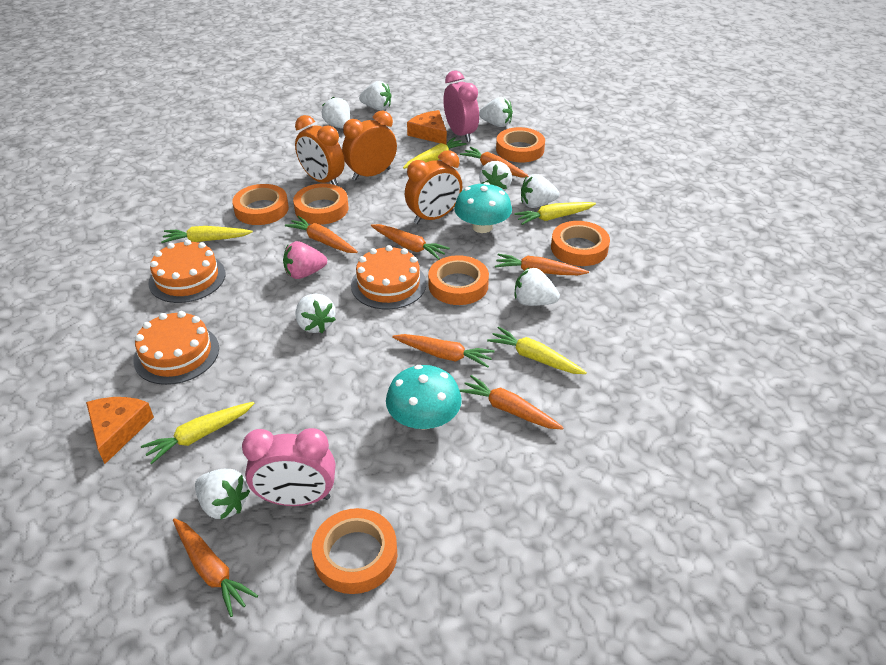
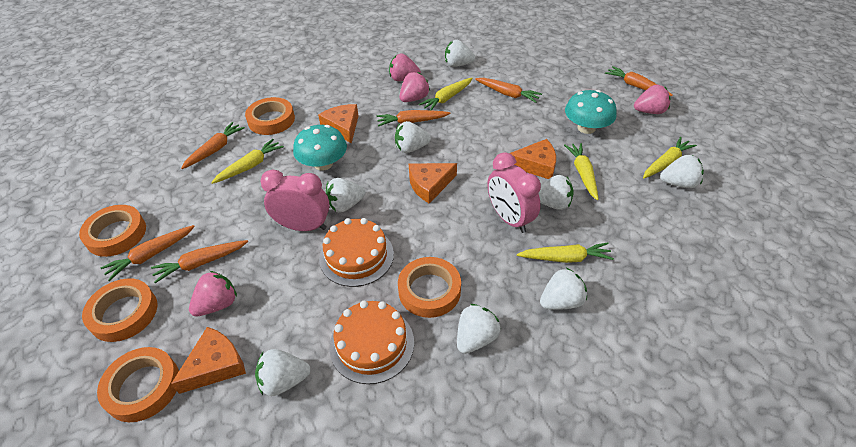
orange cake: 3 -> 2
orange carrot: 7 -> 6
orange cheese: 2 -> 4
orange clock: 3 -> 0
orange tape: 6 -> 5
pink strawberry: 1 -> 4

